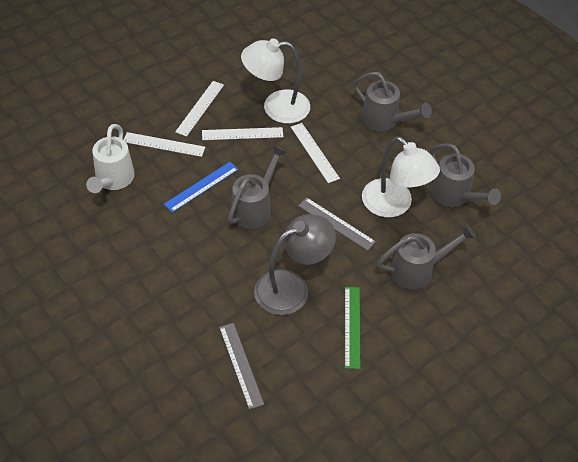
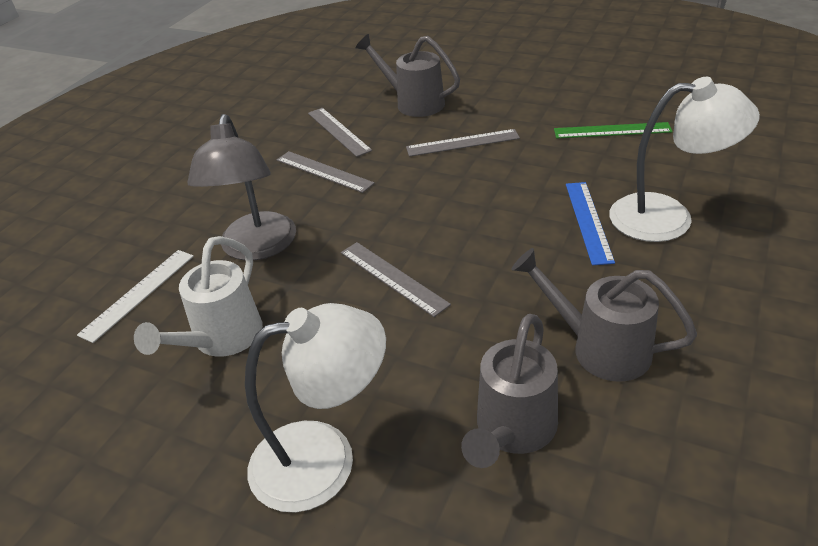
grey ruler: 2 -> 4
grey watering can: 4 -> 3
white ruler: 4 -> 1

